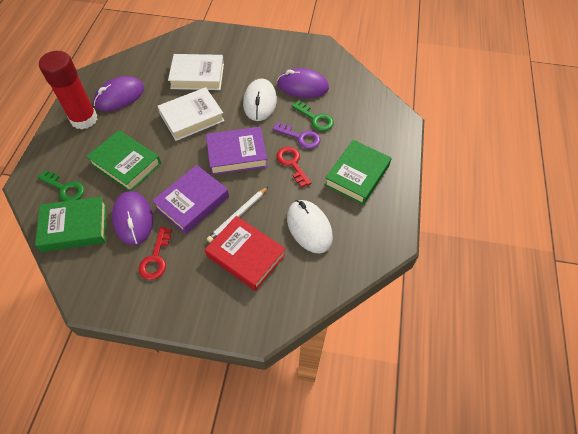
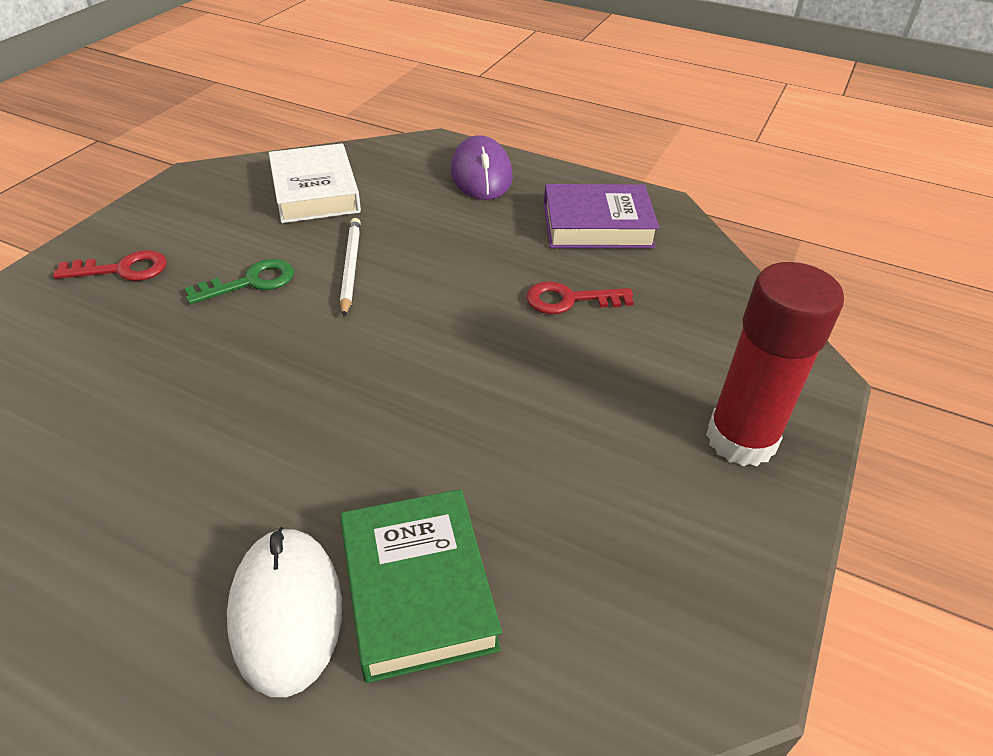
green book: 3 -> 1
green key: 2 -> 1
purple book: 2 -> 1
purple key: 1 -> 0
purple mouse: 3 -> 1
red book: 1 -> 0
white book: 2 -> 1
white mouse: 2 -> 1

